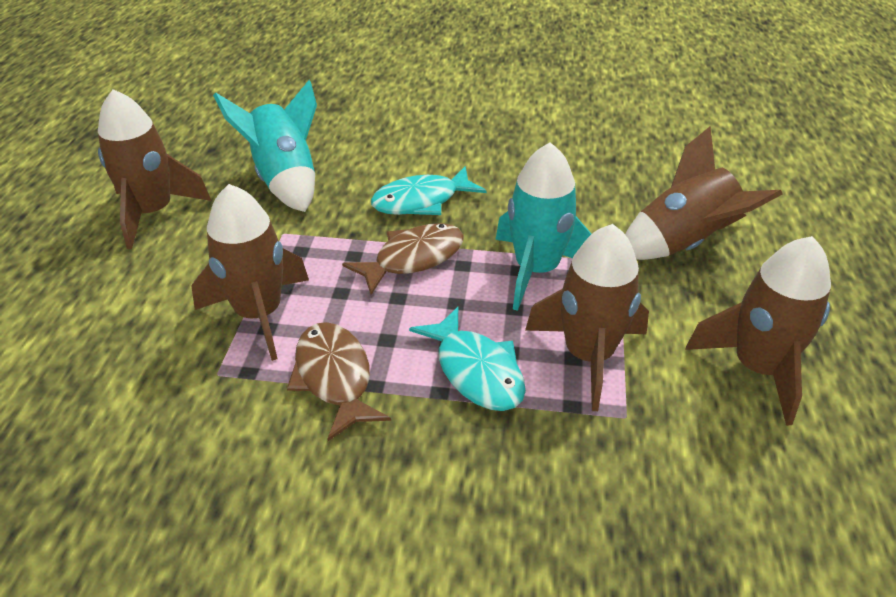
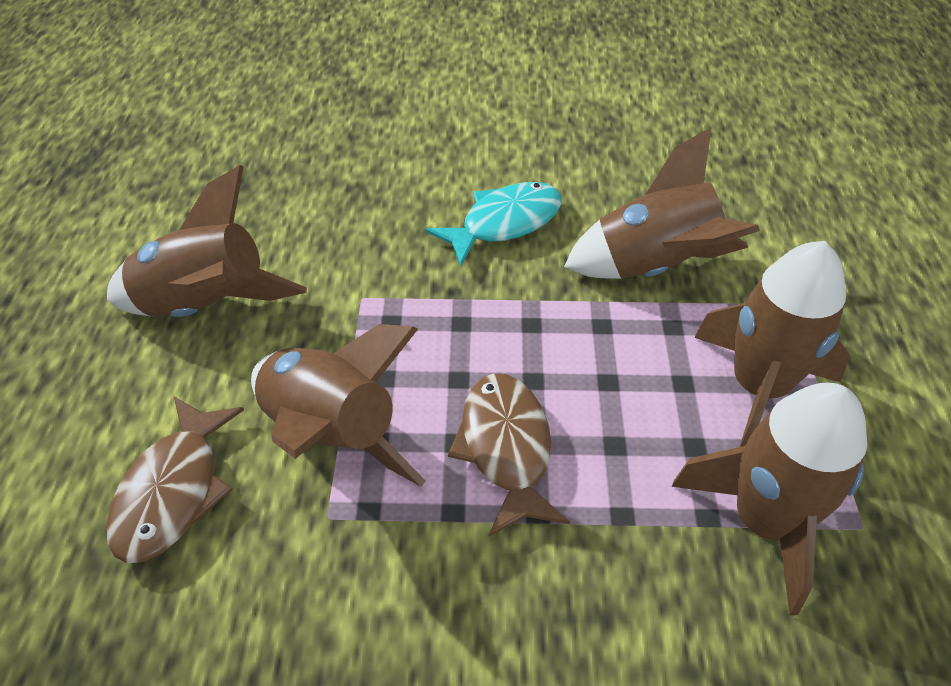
turquoise fish: 2 -> 1
turquoise rocket: 2 -> 0

